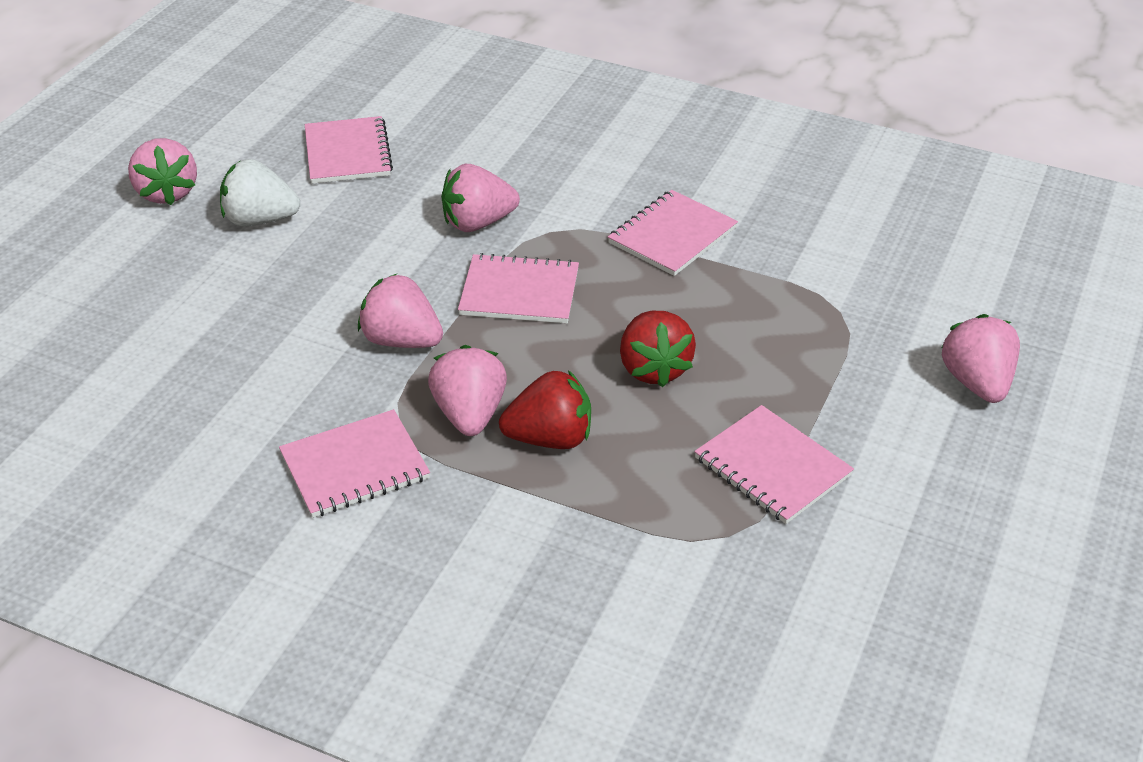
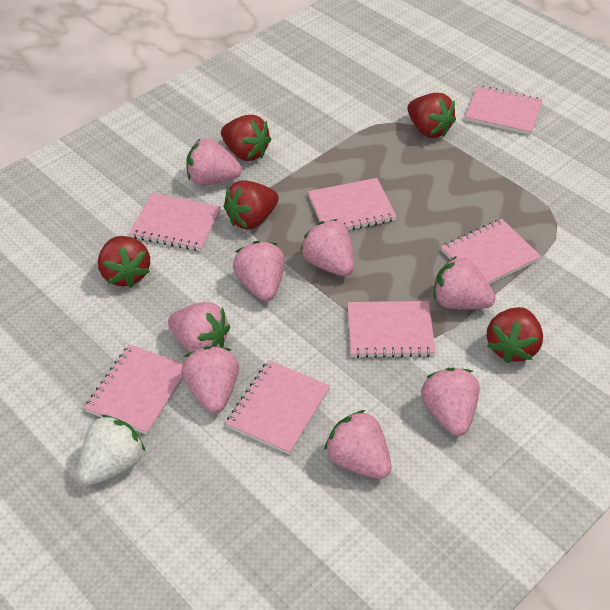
pink notebook: 5 -> 7
pink strawberry: 5 -> 8
red strawberry: 2 -> 5

